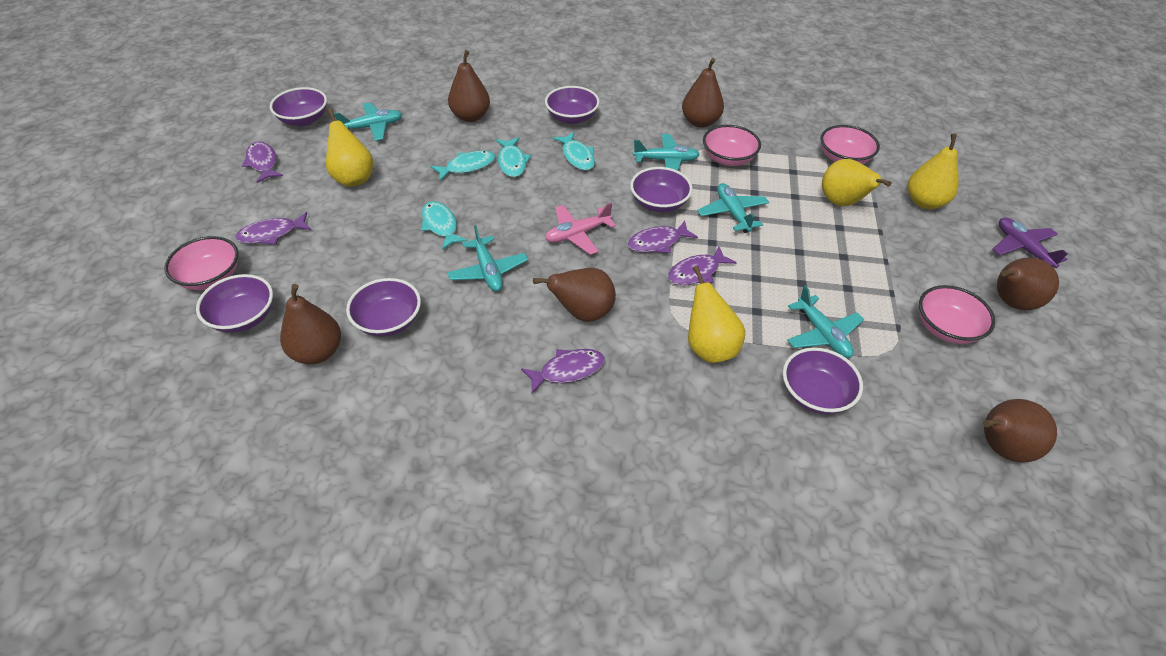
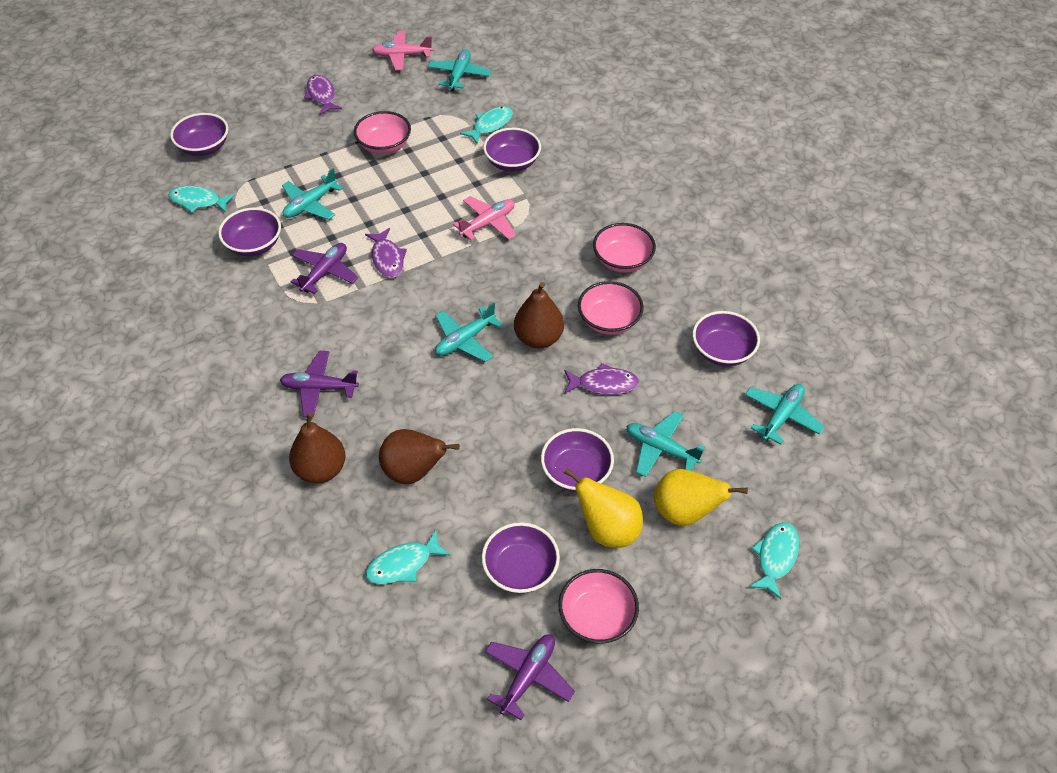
brown pear: 6 -> 3
pink plane: 1 -> 2
purple fish: 5 -> 3
purple plane: 1 -> 3
yellow pear: 4 -> 2

